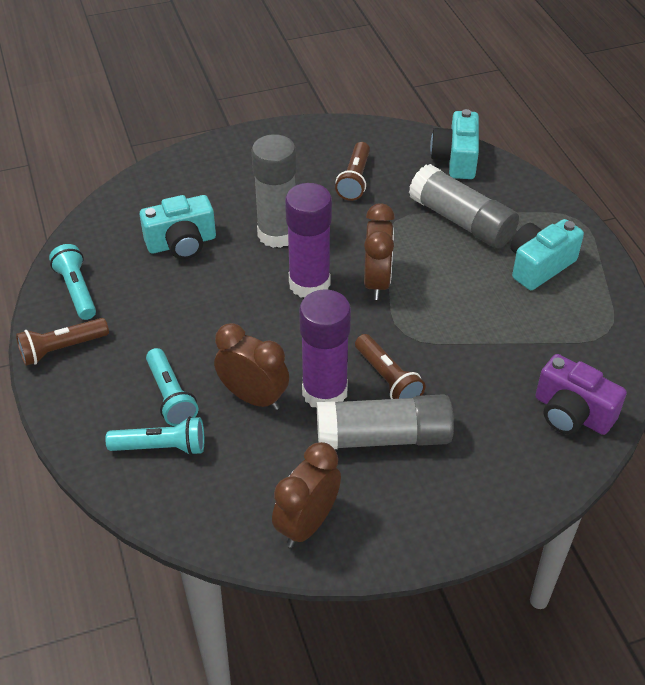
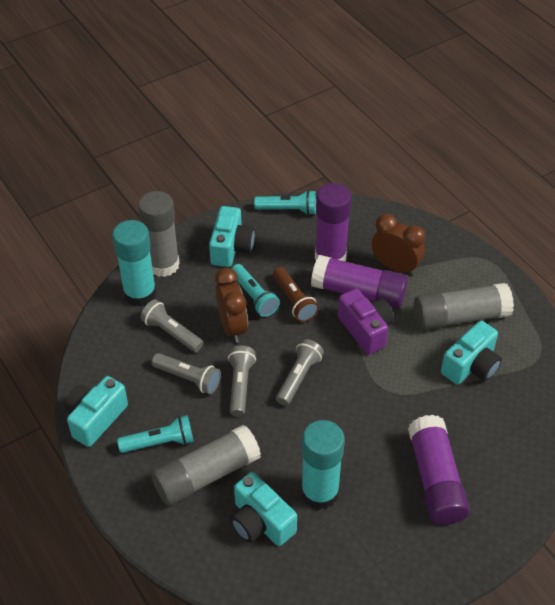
brown clock: 3 -> 2
brown flashlight: 3 -> 1
grey flashlight: 0 -> 4
purple glue stick: 2 -> 3
turquoise camera: 3 -> 4
turquoise glue stick: 0 -> 2

